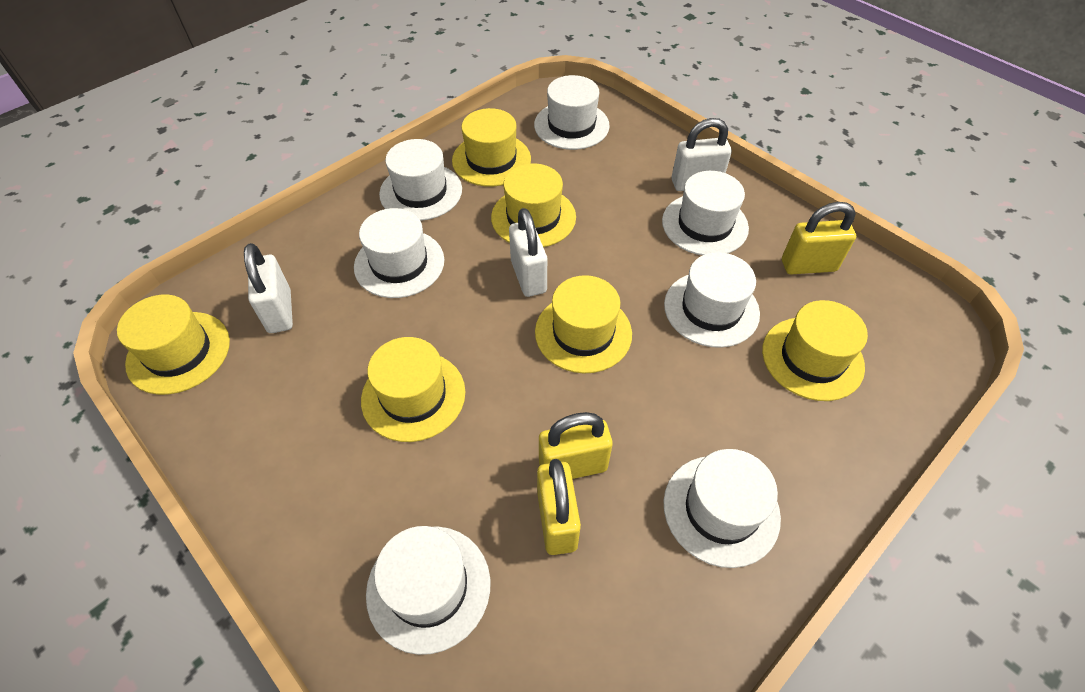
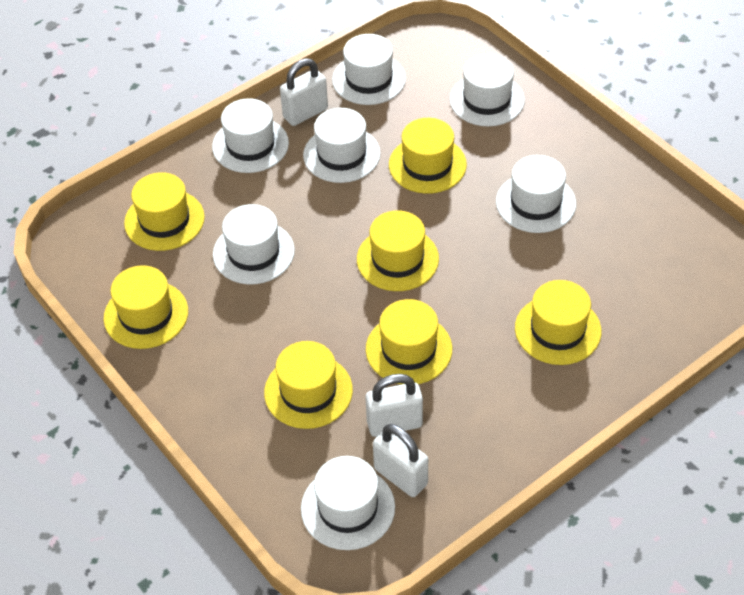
yellow hat: 6 -> 7
yellow padlock: 3 -> 0

